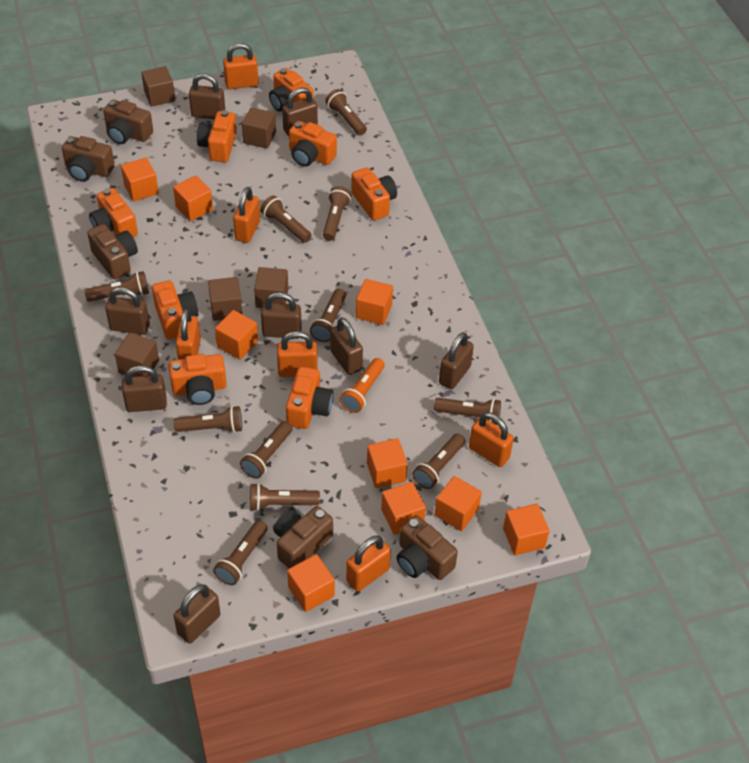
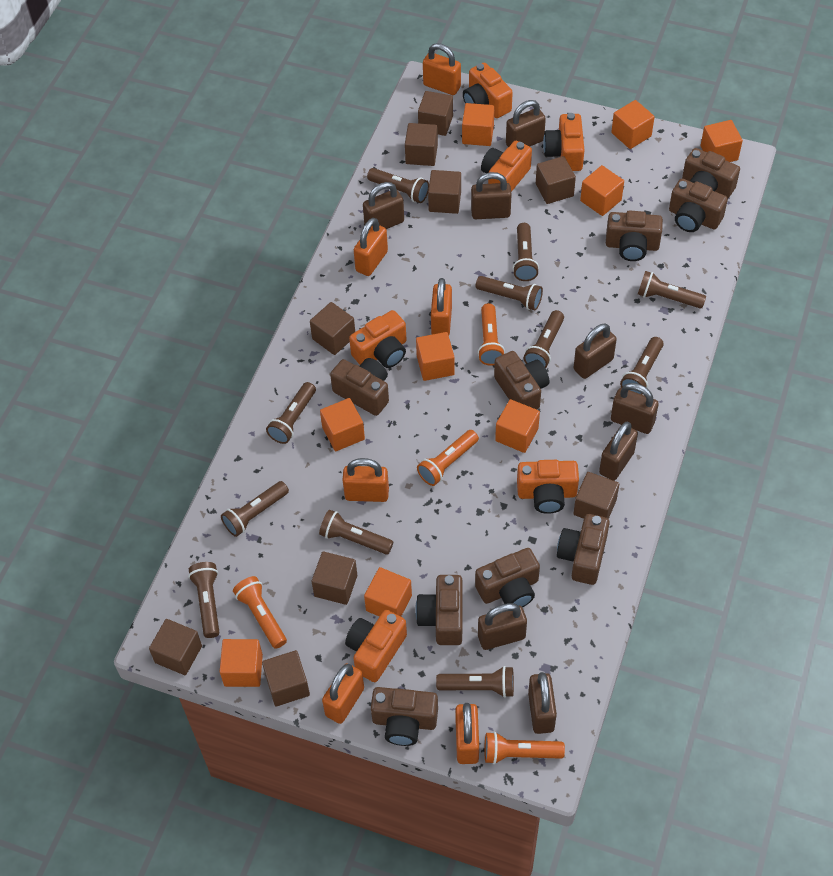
brown camera: 5 -> 9
brown cube: 5 -> 9
orange camera: 8 -> 6
orange flashlight: 1 -> 4

